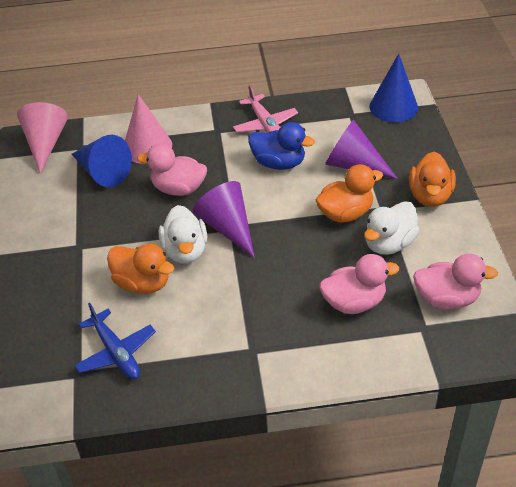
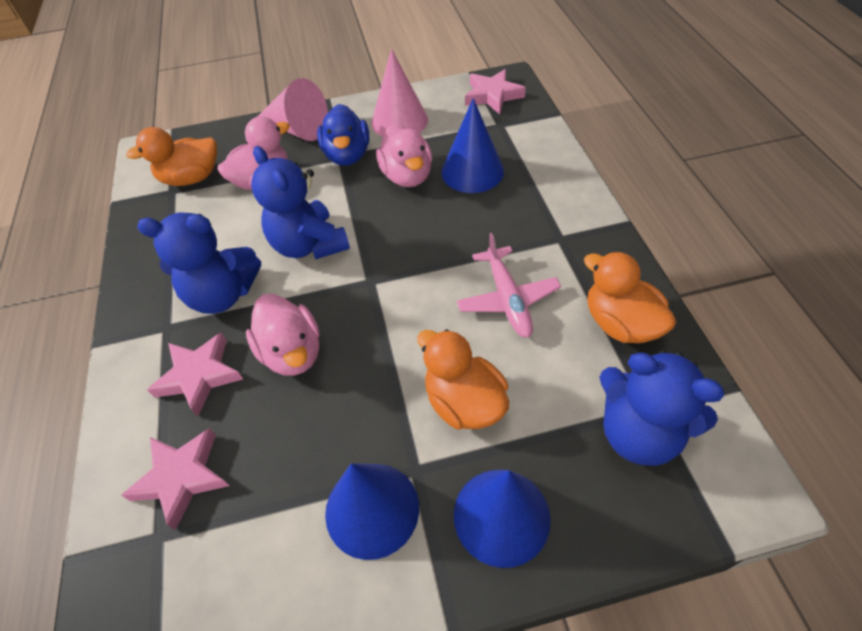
blue cone: 2 -> 3
blue plane: 1 -> 0
blue teddy bear: 0 -> 3
pink star: 0 -> 3
purple cone: 2 -> 0
white duck: 2 -> 0

